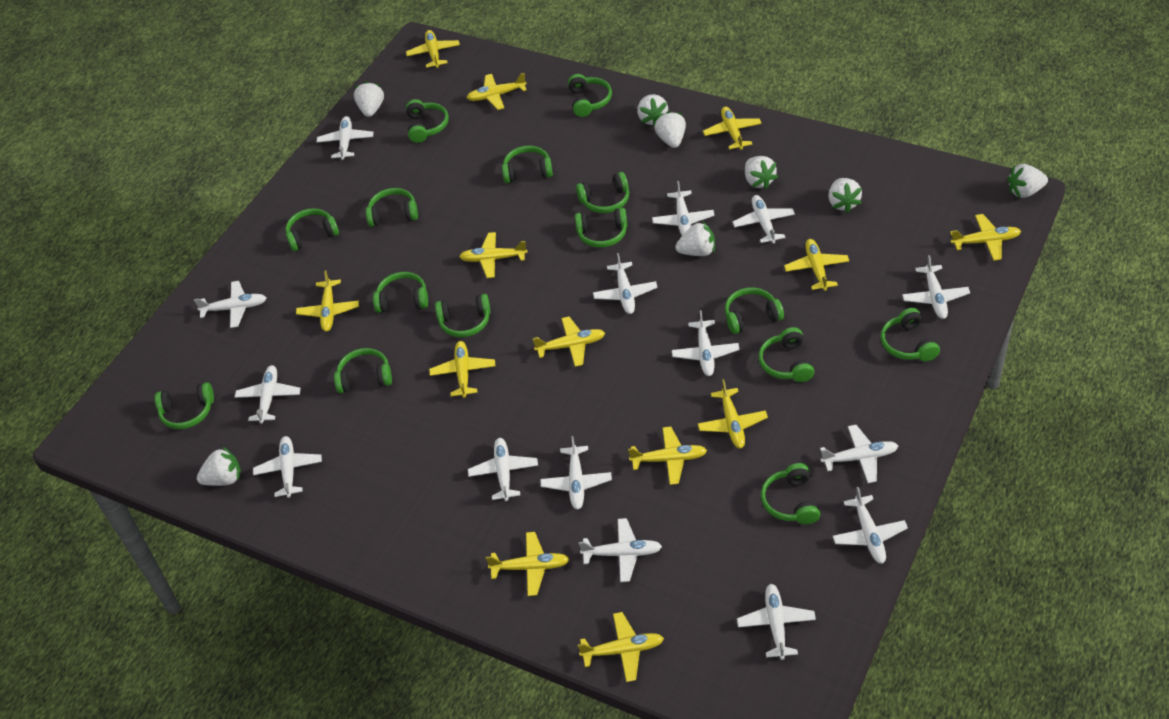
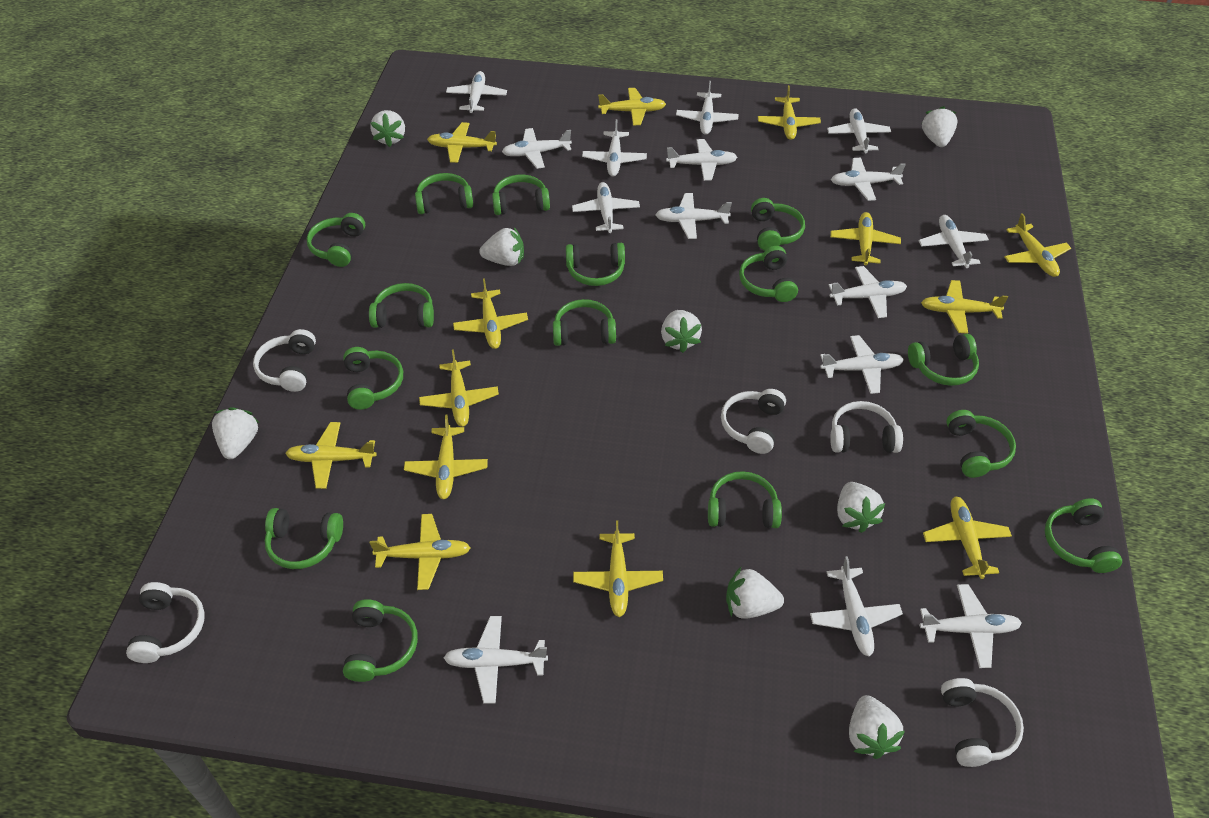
white headphones: 0 -> 5

